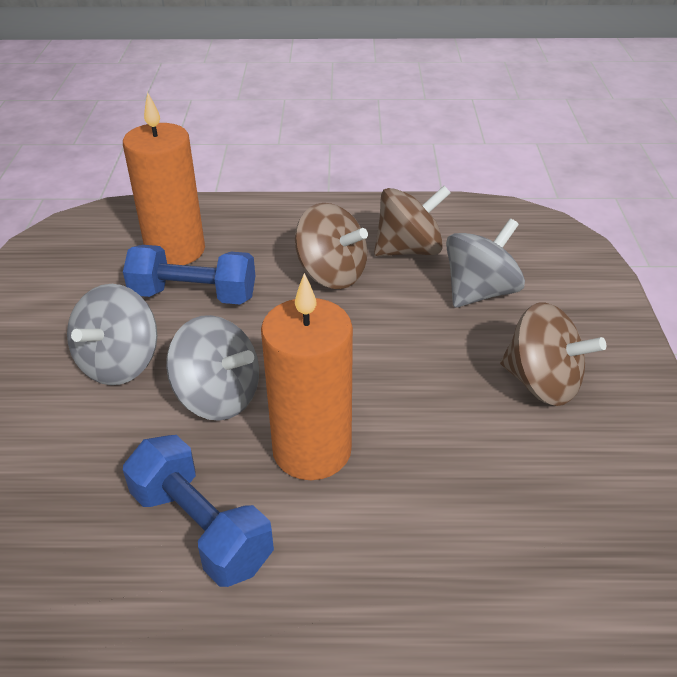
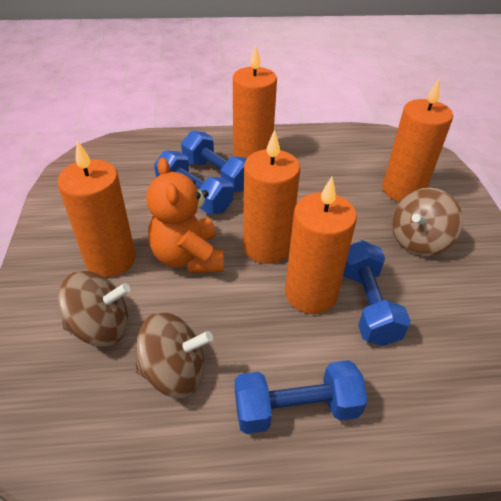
blue dumbbell: 2 -> 4
grey spinning top: 3 -> 0
orange candle: 2 -> 5
orange teddy bear: 0 -> 1

